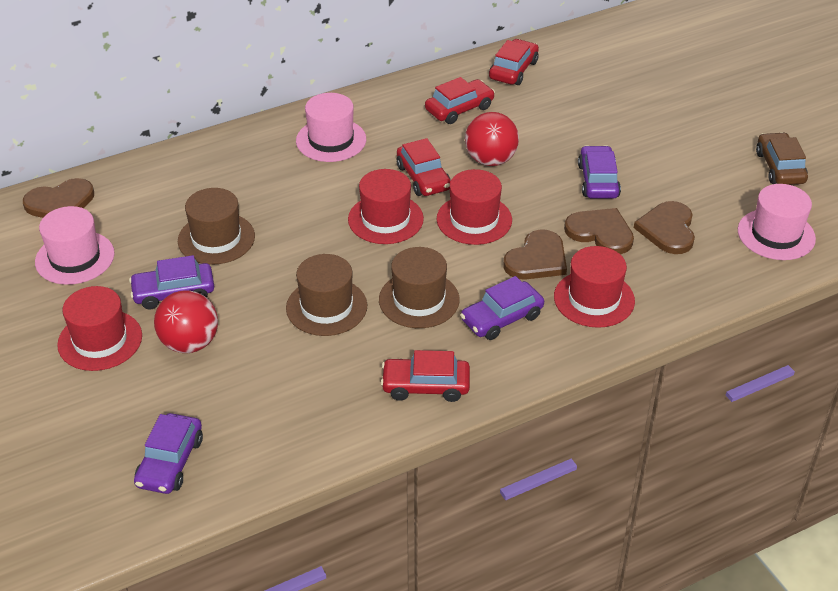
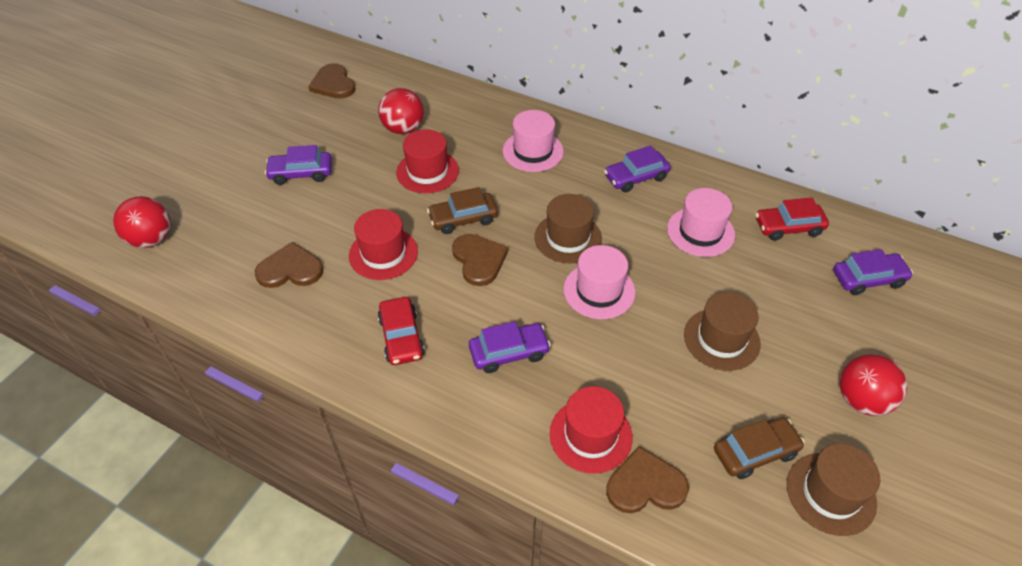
brown car: 1 -> 2
red ball: 2 -> 3
red car: 4 -> 2
red hat: 4 -> 3

